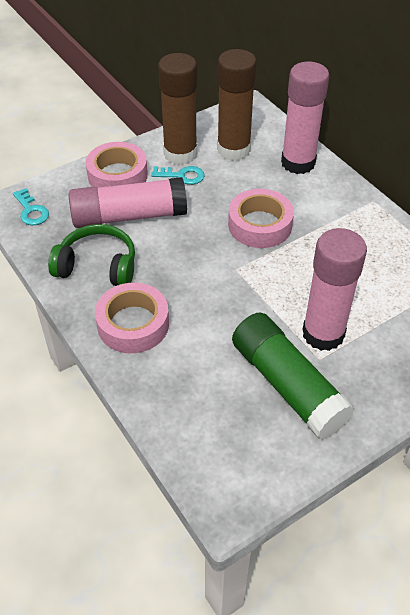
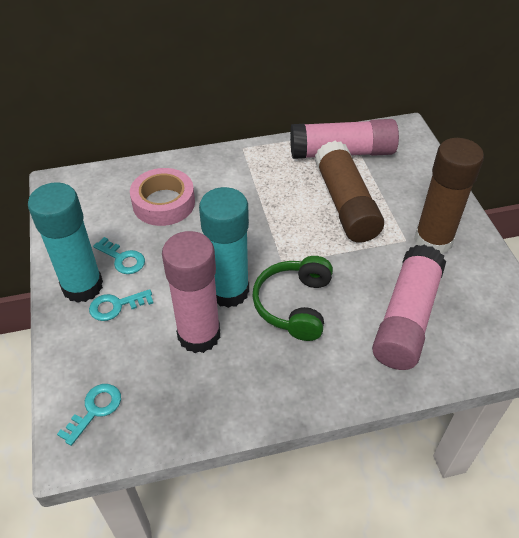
green glue stick: 1 -> 0
pink tape: 3 -> 1
turquoise glue stick: 0 -> 2
turquoise key: 2 -> 3

